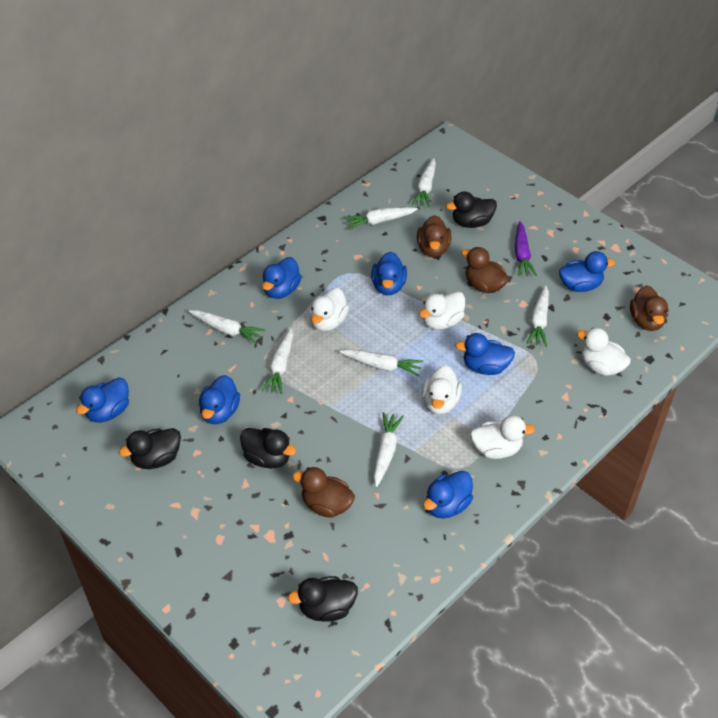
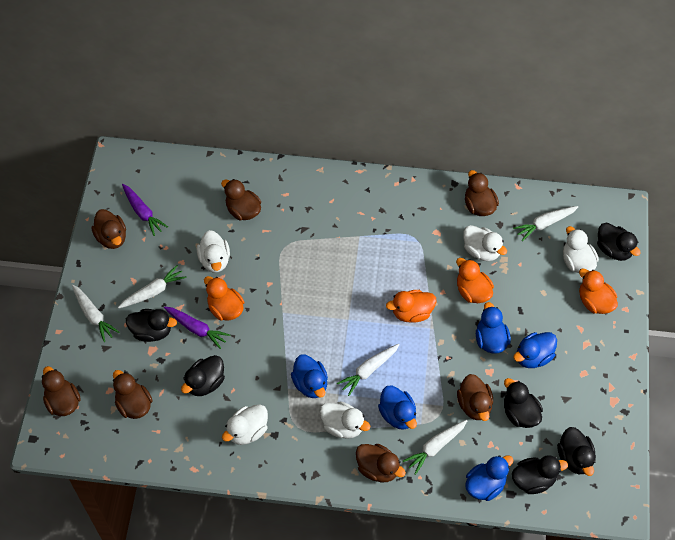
black duck: 4 -> 6
blue duck: 7 -> 5
brown duck: 4 -> 7
orange duck: 0 -> 4
purple carrot: 1 -> 2
white carrot: 7 -> 5

